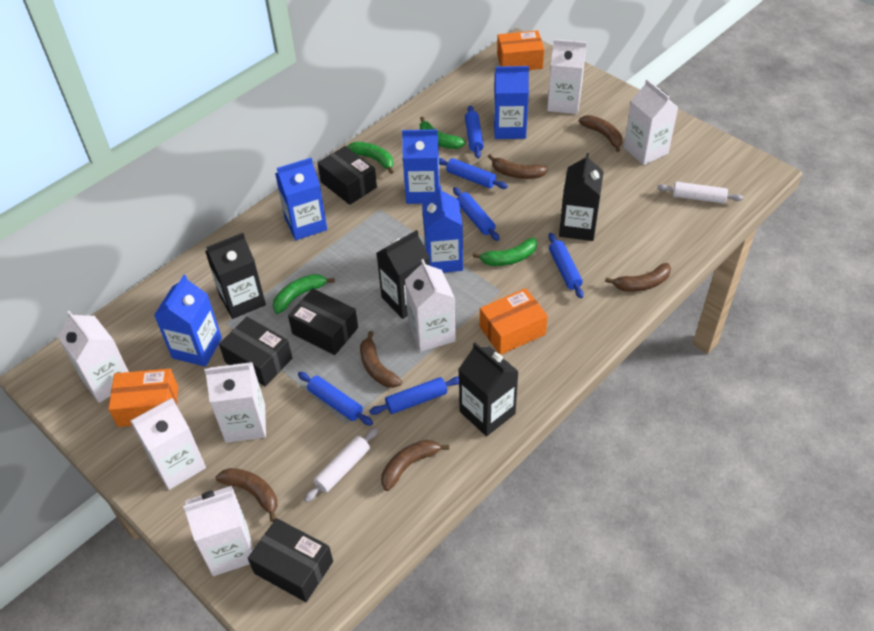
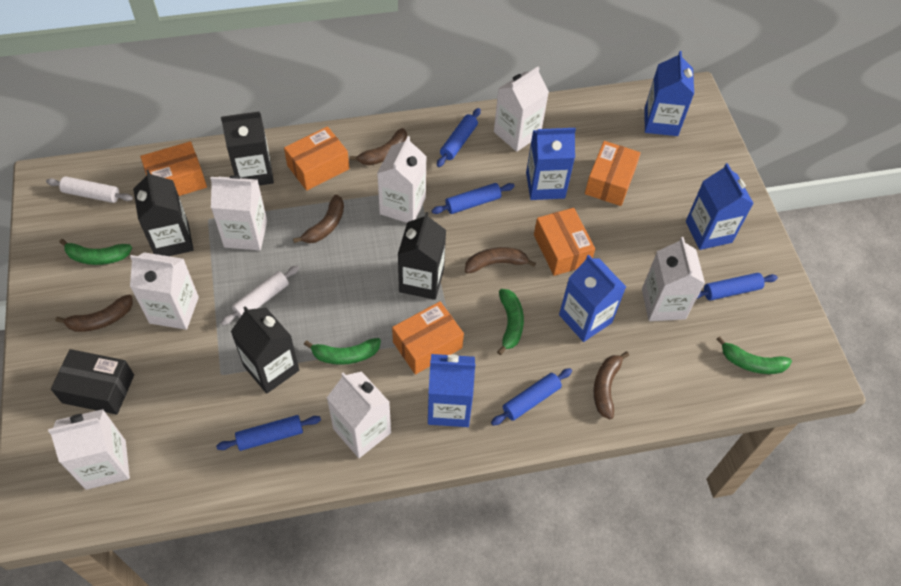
black box: 4 -> 1
blue rolling pin: 6 -> 5
brown banana: 6 -> 5
orange box: 3 -> 5

